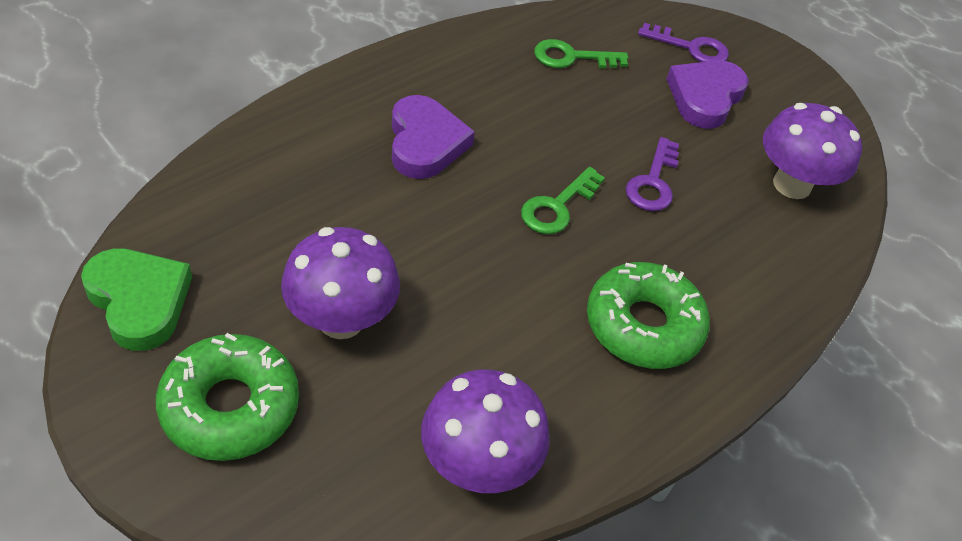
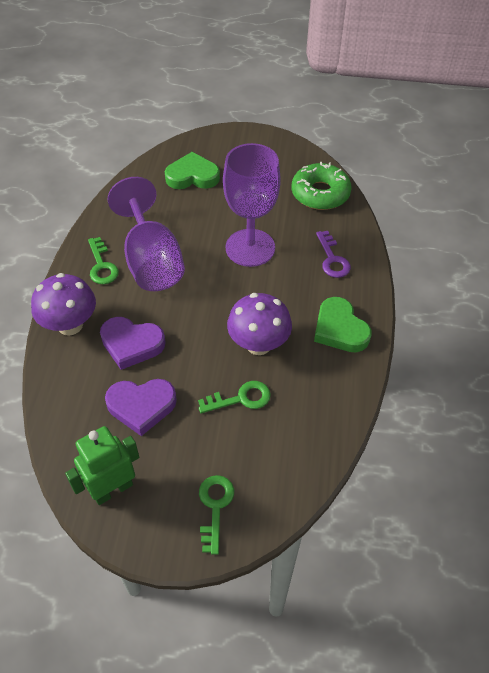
green donut: 2 -> 1
green heart: 1 -> 2
green key: 2 -> 3
green robot: 0 -> 1
purple goblet: 0 -> 2
purple key: 2 -> 1
purple mushroom: 3 -> 2

